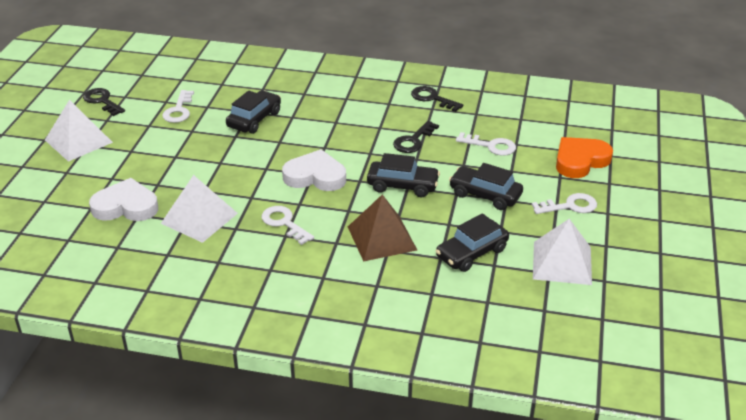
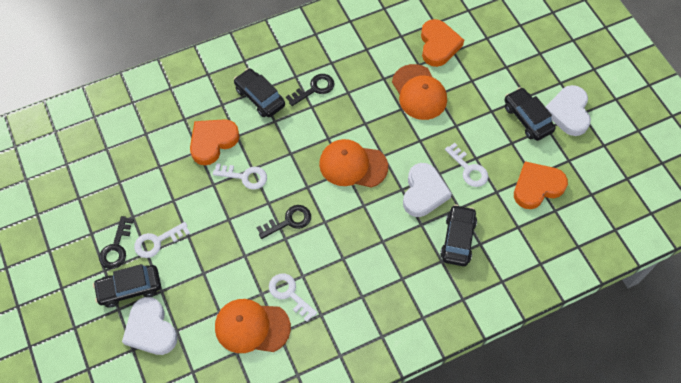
brown pyramid: 1 -> 0
orange cap: 0 -> 3
orange heart: 1 -> 3
white heart: 2 -> 3
white pyramid: 3 -> 0

